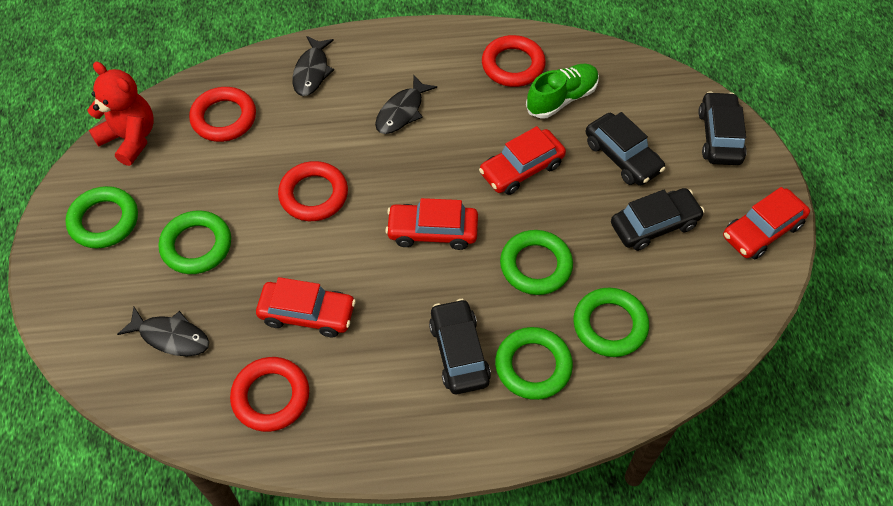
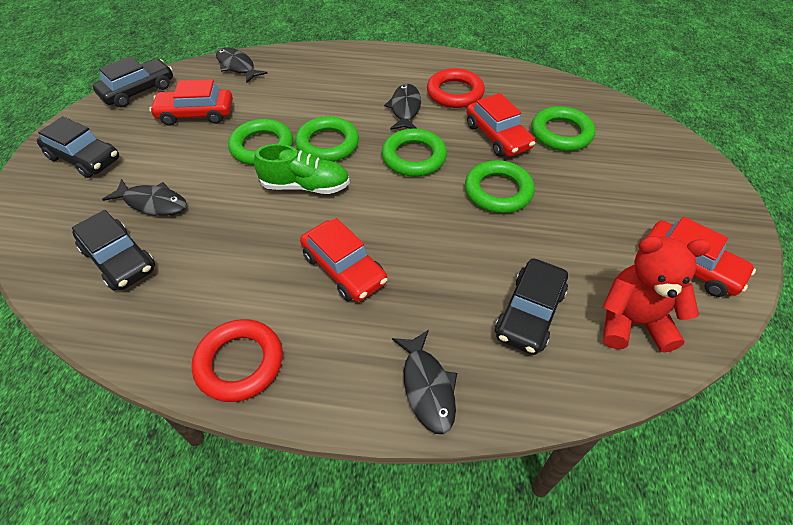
black fish: 3 -> 4
red ring: 4 -> 2

